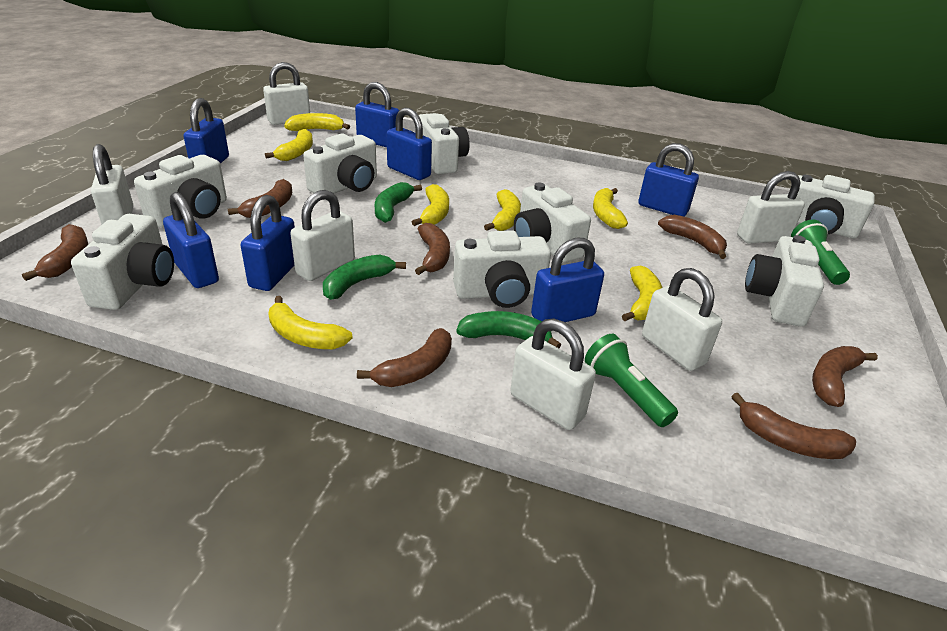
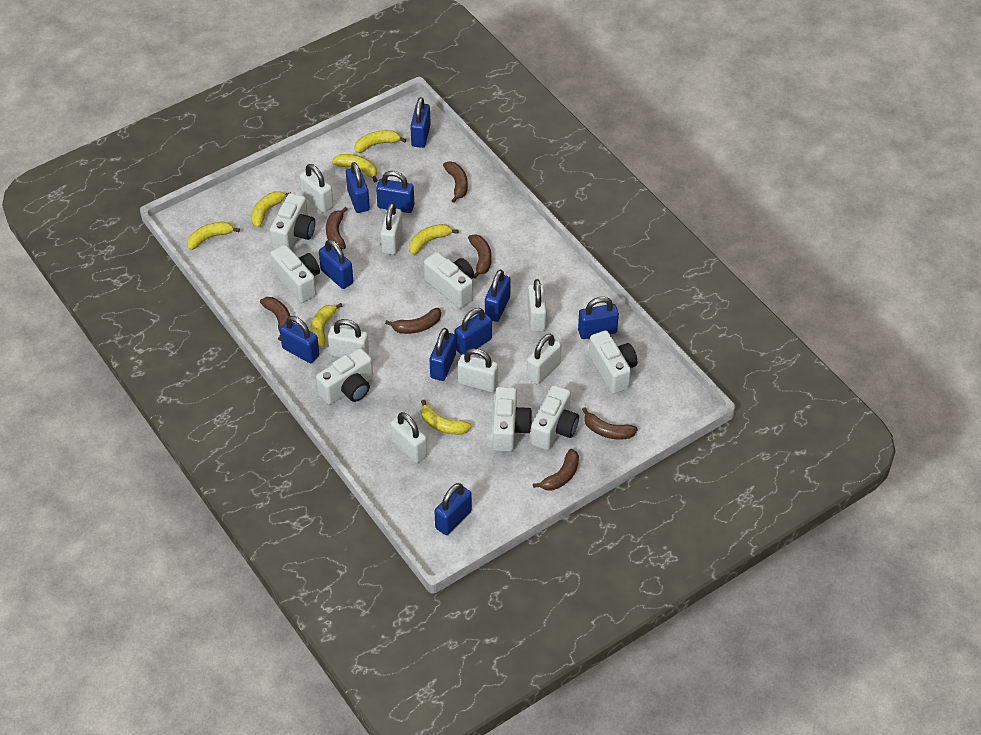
blue padlock: 7 -> 10
green banana: 3 -> 0
green flashlight: 2 -> 0
white camera: 8 -> 7
white padlock: 6 -> 7

